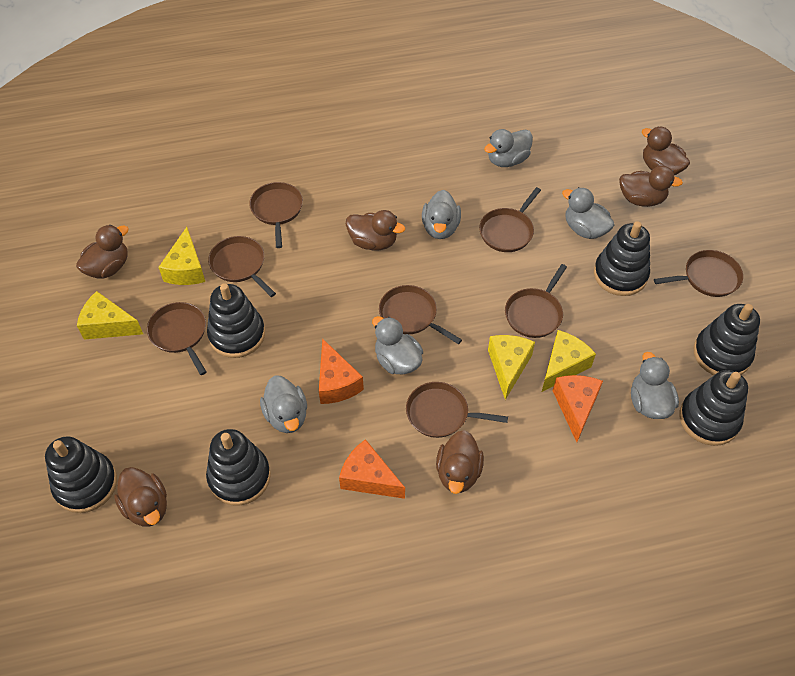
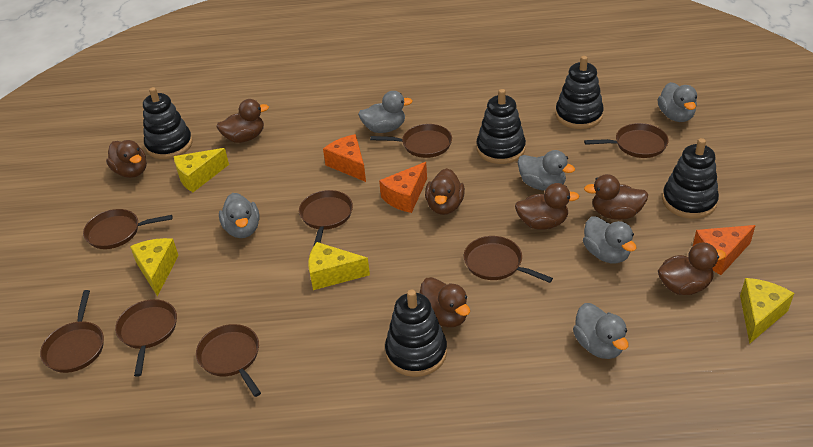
black stacking toy: 6 -> 5
brown duck: 6 -> 7

